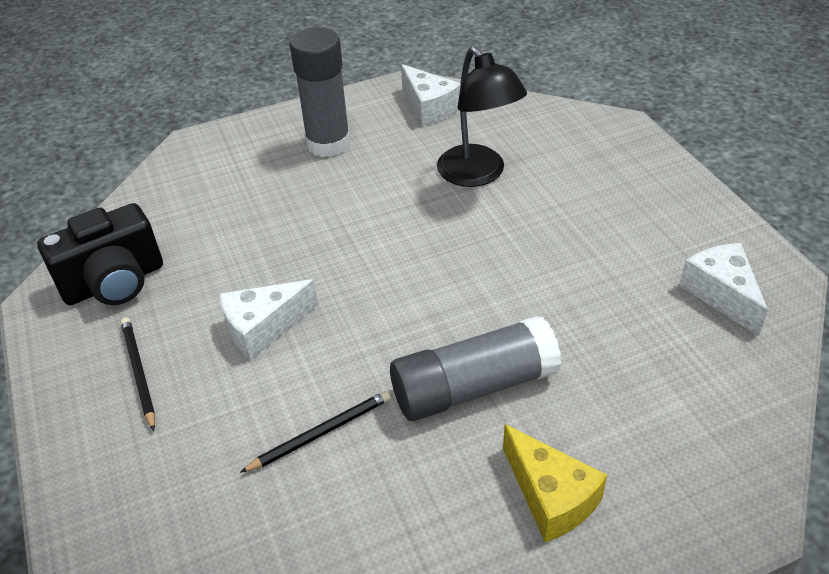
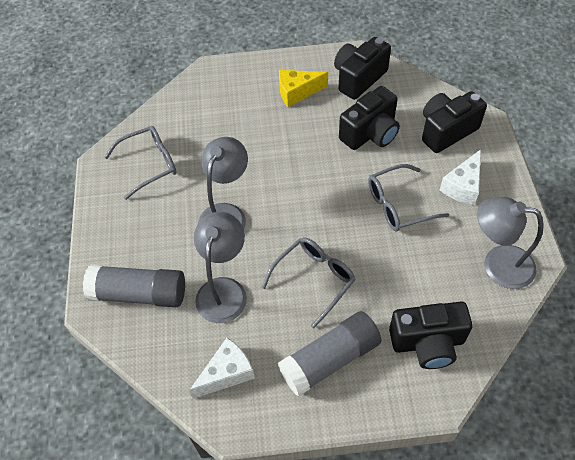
black camera: 1 -> 4
black lamp: 1 -> 0
black pencil: 2 -> 0
grey glasses: 0 -> 3
grey lamp: 0 -> 3
white cheese: 3 -> 2

